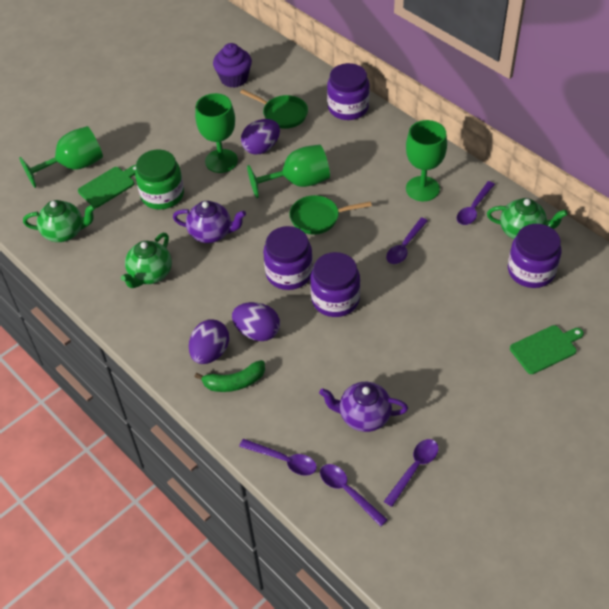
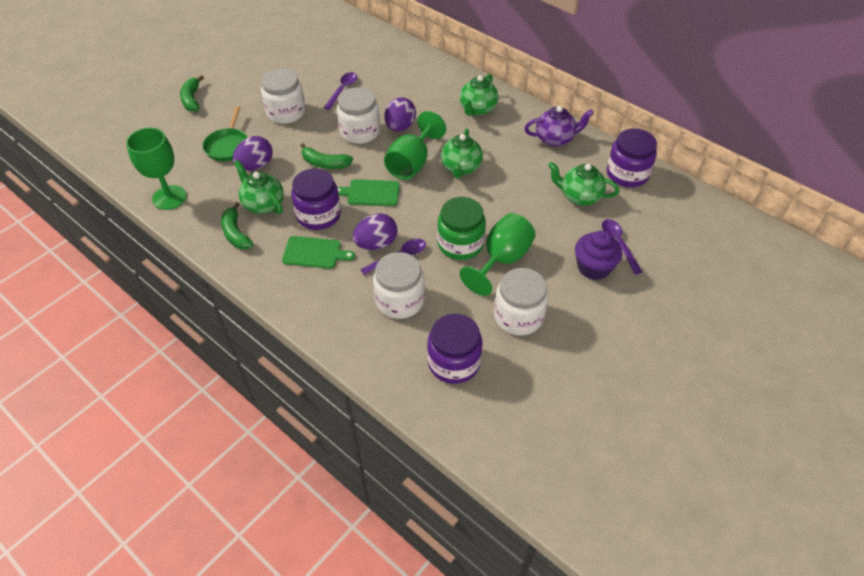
green banana: 1 -> 3
green goblet: 4 -> 3
green pan: 2 -> 1
green teapot: 3 -> 4
purple jar: 4 -> 3
purple spoon: 5 -> 3
purple teapot: 2 -> 1
white jar: 0 -> 4

